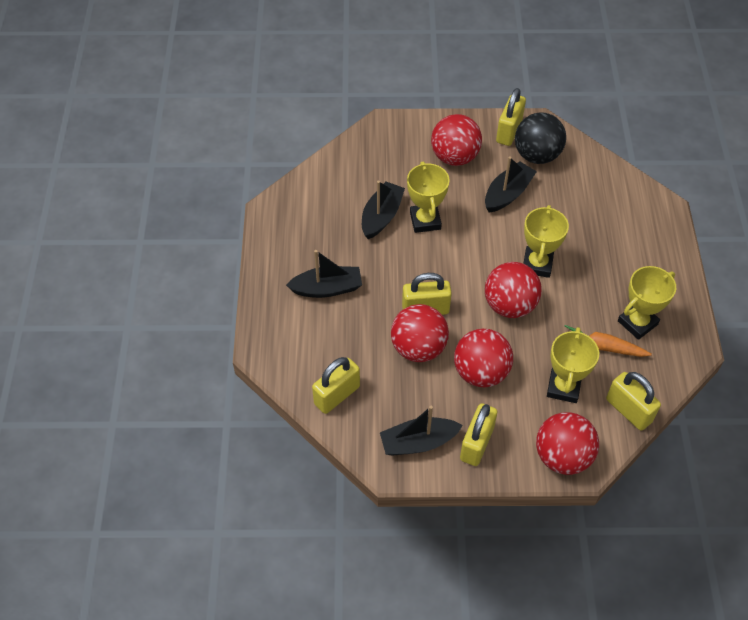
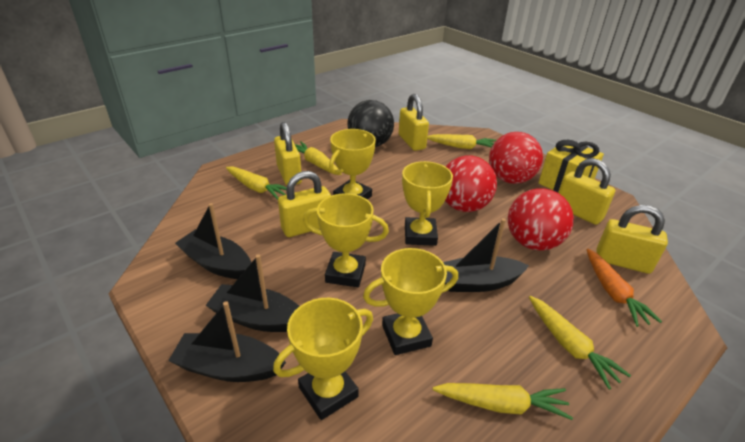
red ball: 5 -> 3
yellow carrot: 0 -> 5
yellow gift: 0 -> 1
yellow trophy: 4 -> 5

